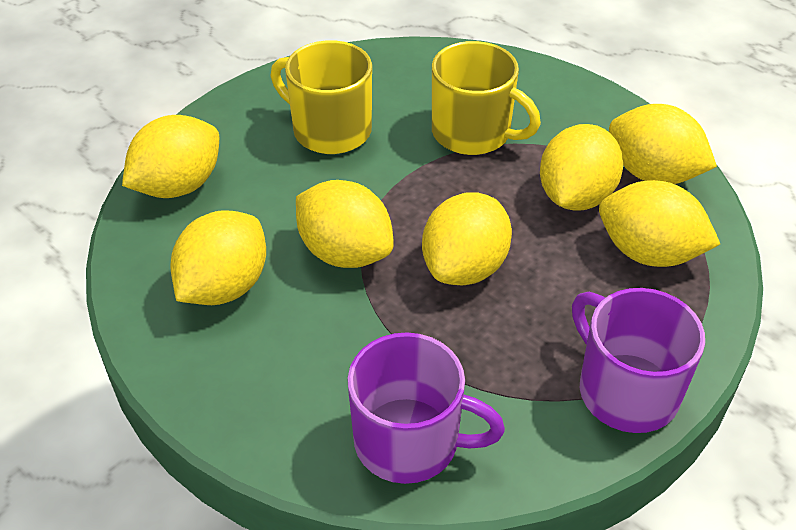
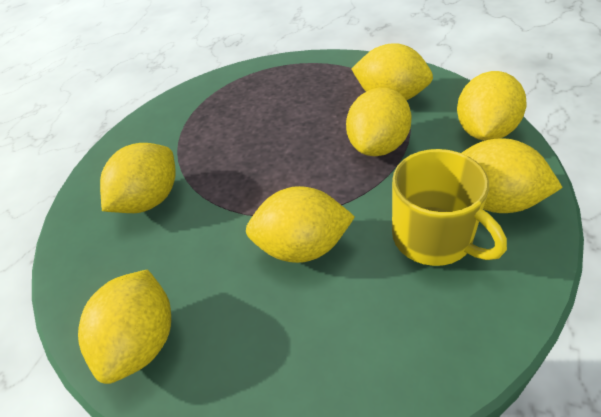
purple mug: 2 -> 0
yellow mug: 2 -> 1

